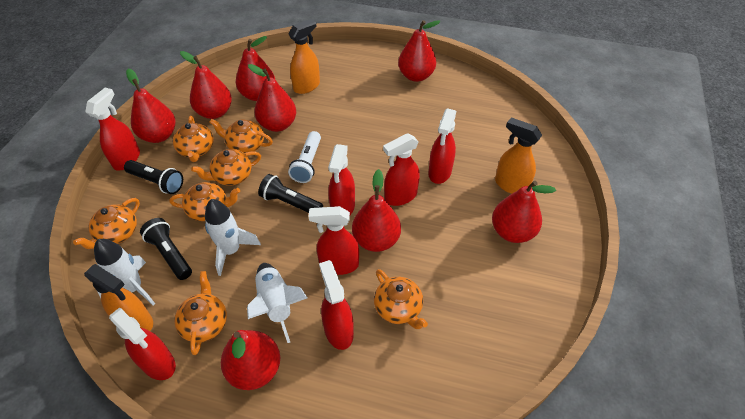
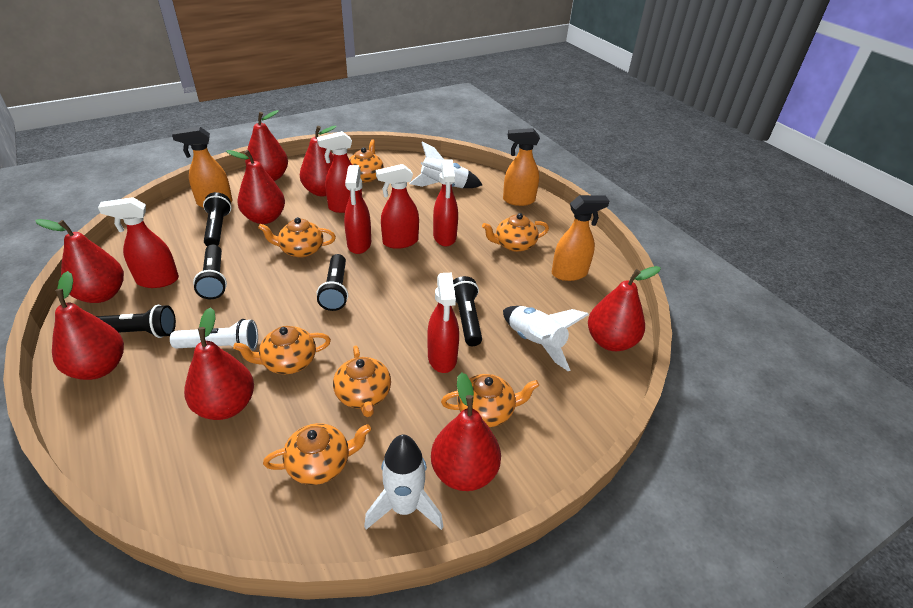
black flashlight: 3 -> 5
red spray bottle: 7 -> 6

